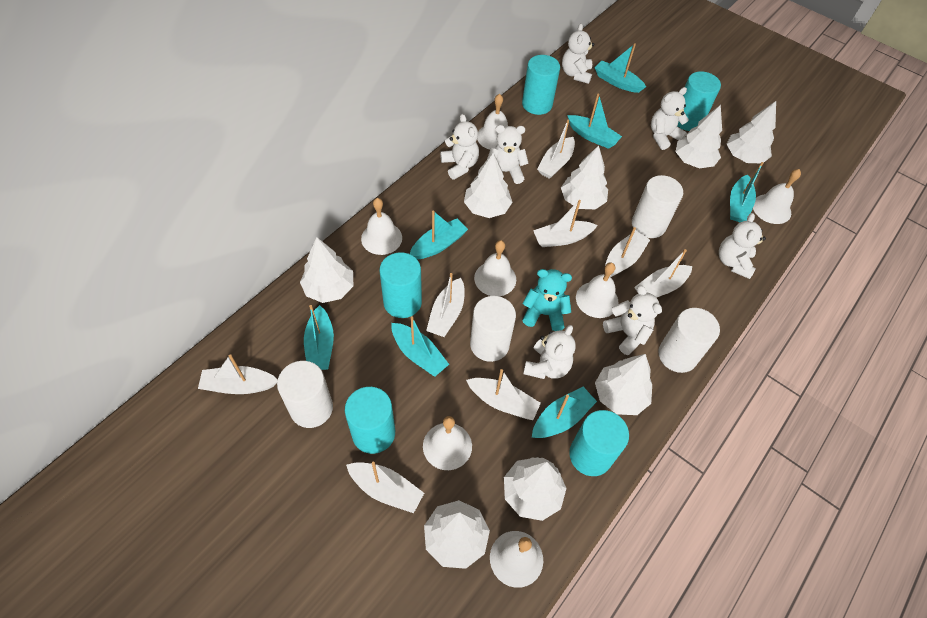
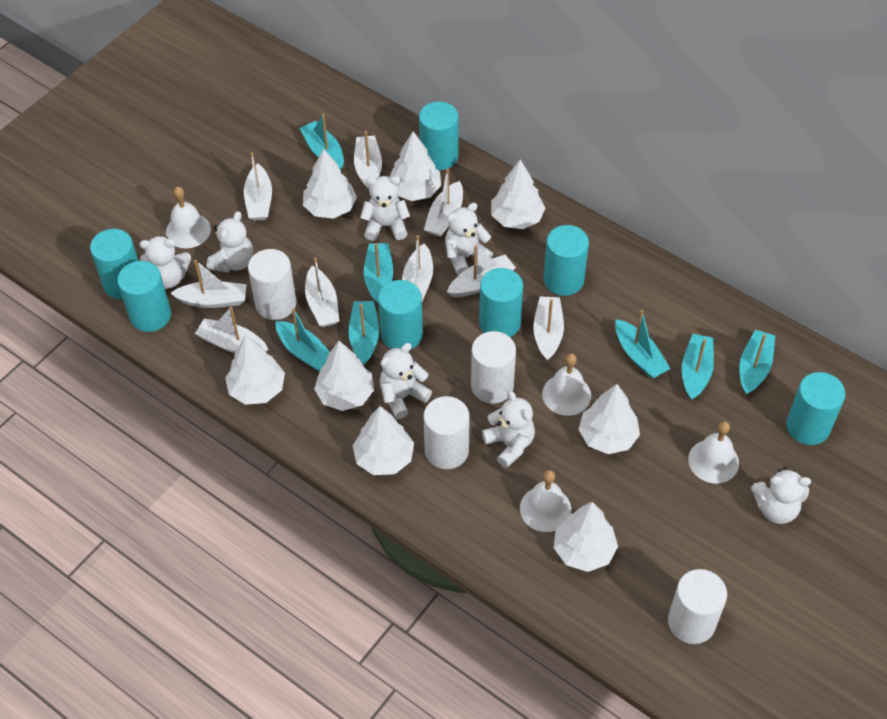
turquoise cylinder: 5 -> 7
turquoise teddy bear: 1 -> 0
white bell: 7 -> 4
white boat: 8 -> 9

